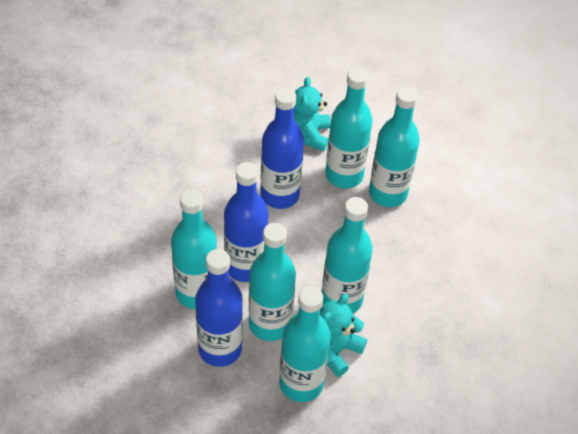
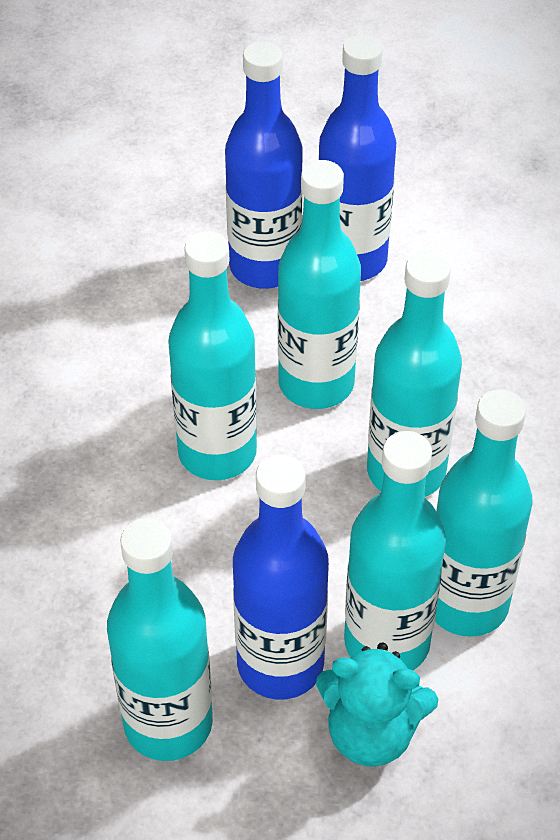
turquoise teddy bear: 2 -> 1

